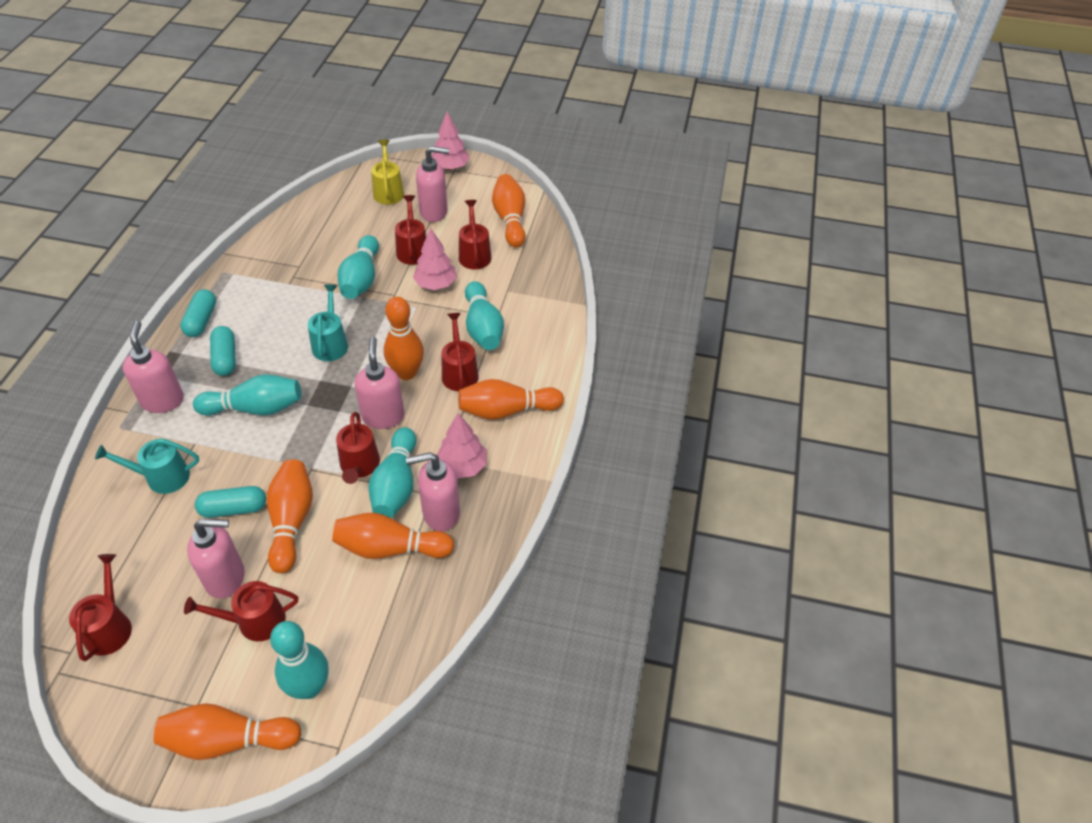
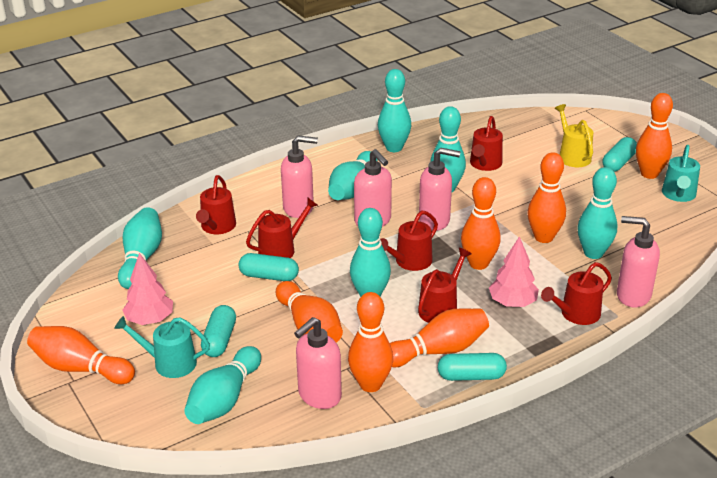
orange bowling pin: 6 -> 7
pink tree: 3 -> 2
turquoise bowling pin: 5 -> 7
turquoise capsule: 3 -> 4

